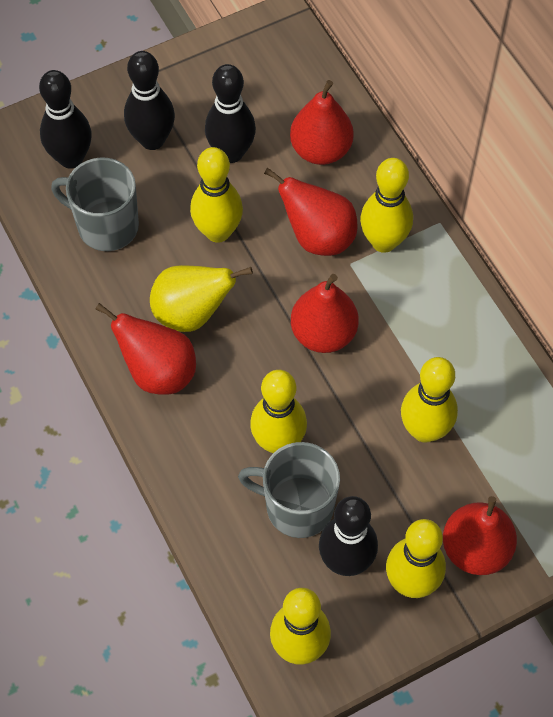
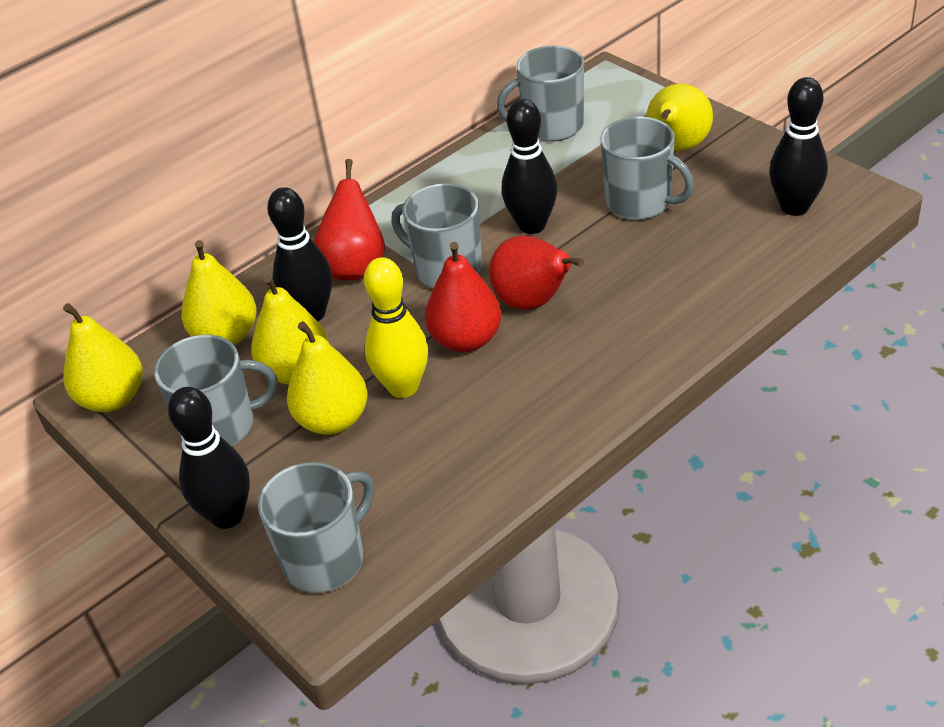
grey mug: 2 -> 5
red pear: 5 -> 3
yellow bowling pin: 6 -> 1
yellow pear: 1 -> 5

